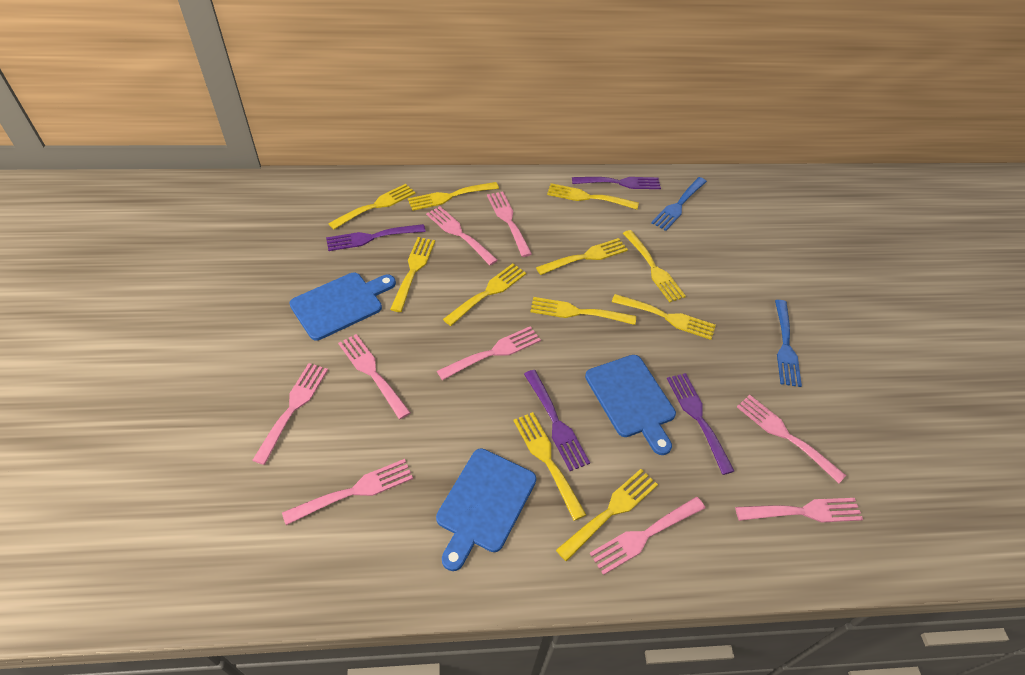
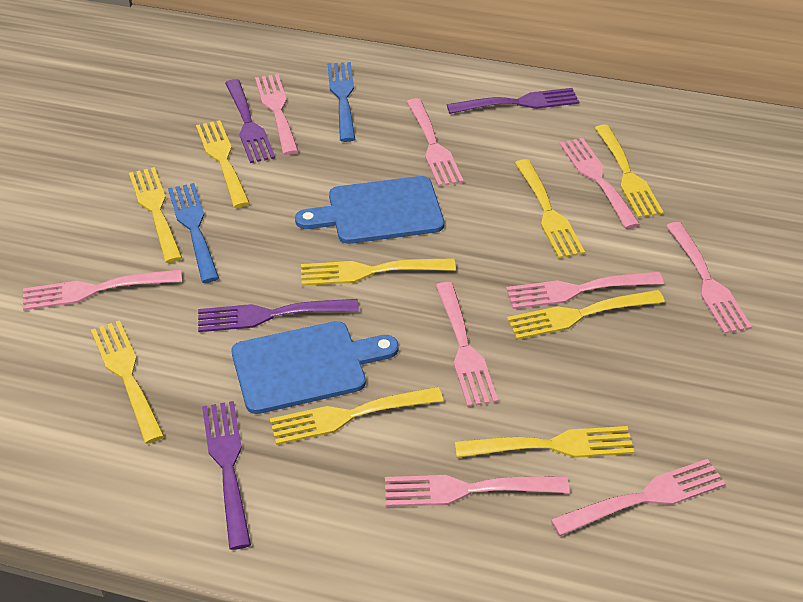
blue cutting board: 3 -> 2
yellow fork: 11 -> 9

